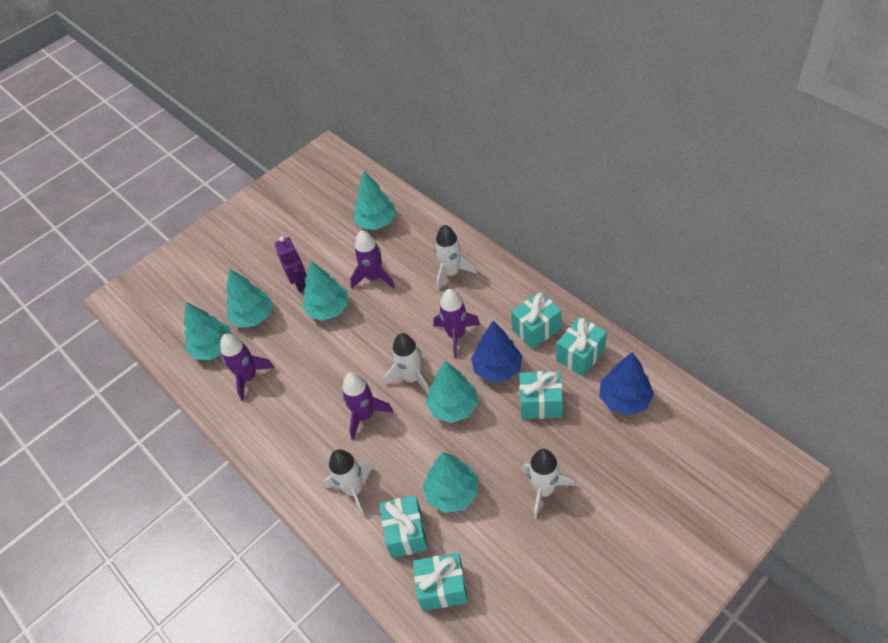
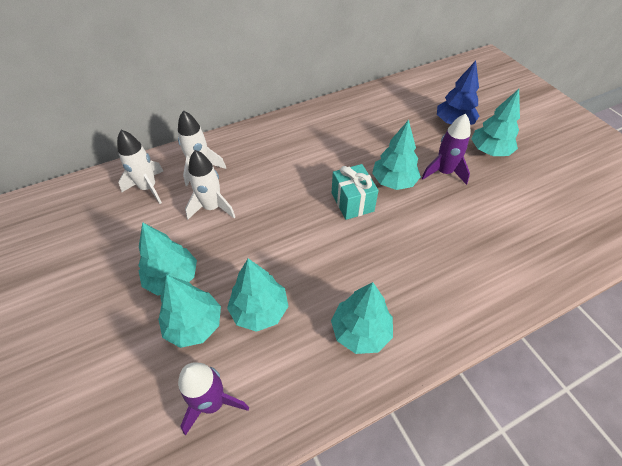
blue tree: 2 -> 1
purple robot: 1 -> 0
purple rocket: 4 -> 2
turquoise gift: 5 -> 1
white rocket: 4 -> 3

